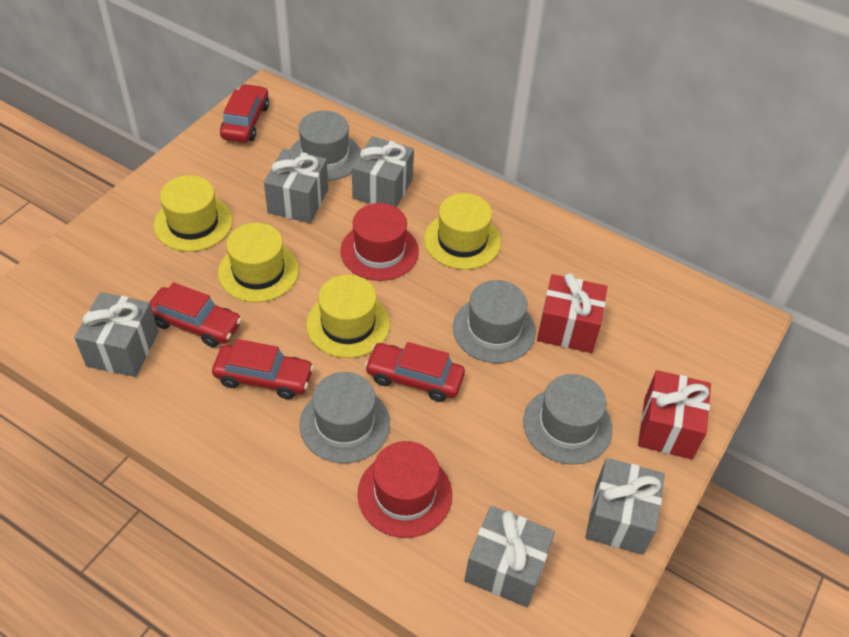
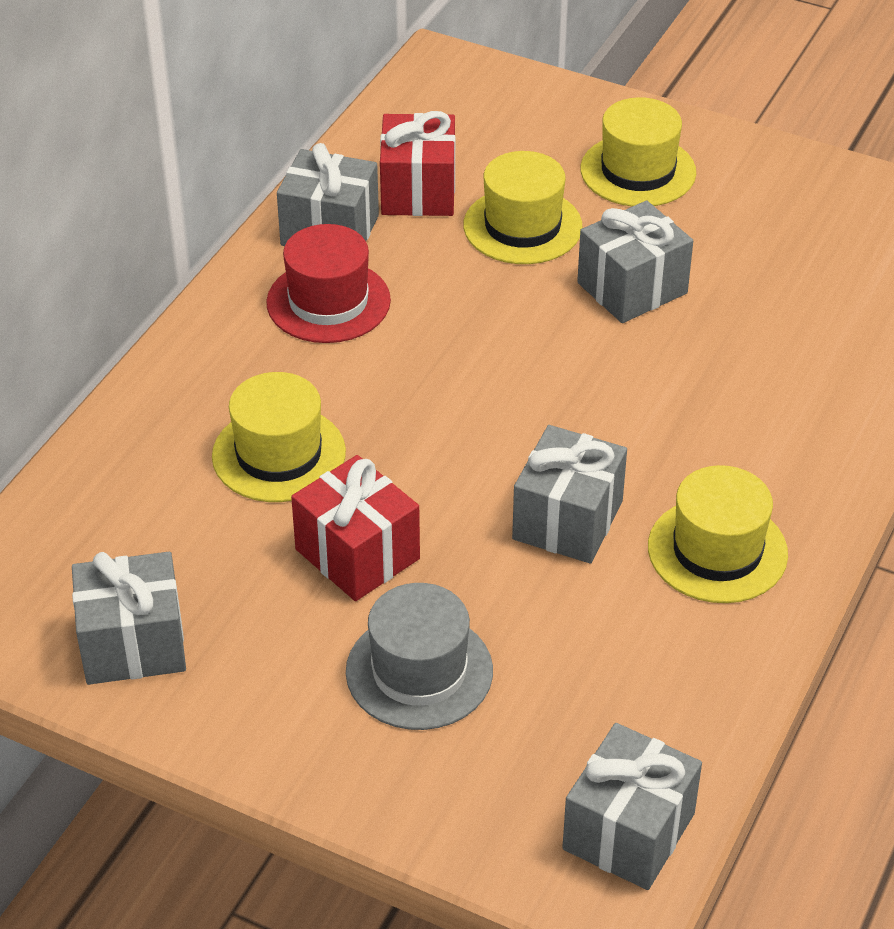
grey hat: 4 -> 1
red car: 4 -> 0
red hat: 2 -> 1

